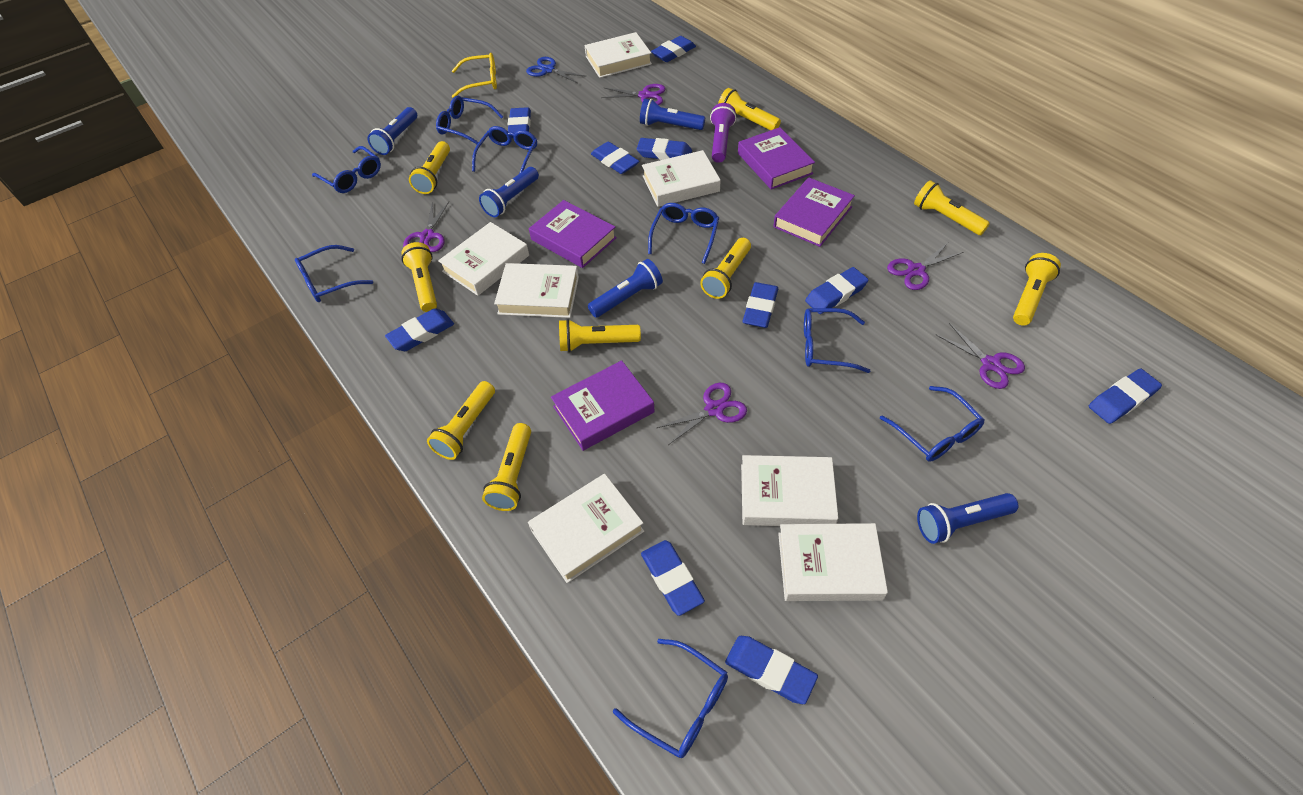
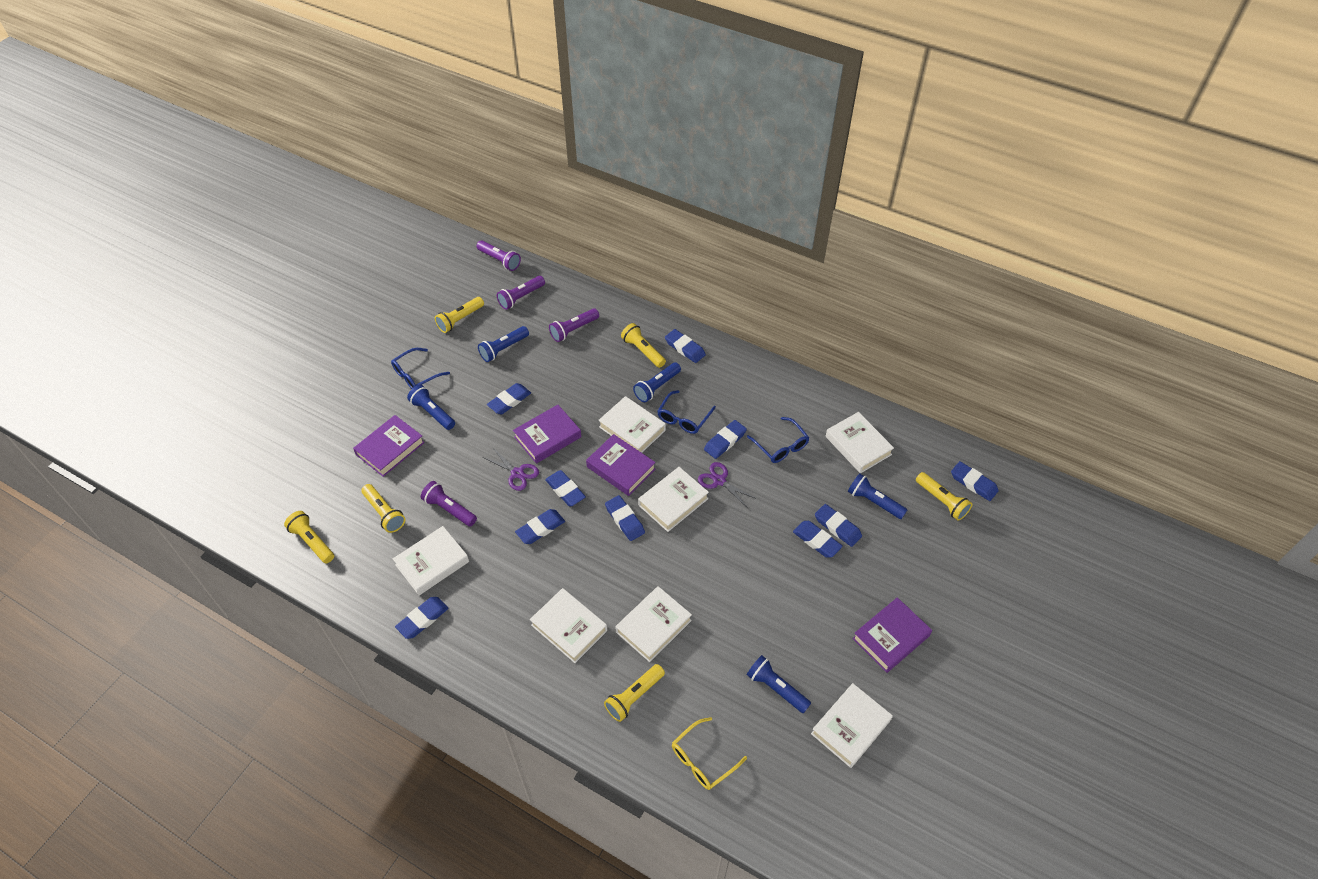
blue glasses: 8 -> 3
blue scissors: 1 -> 0
purple flashlight: 1 -> 4
purple scissors: 5 -> 2
yellow flashlight: 9 -> 6

